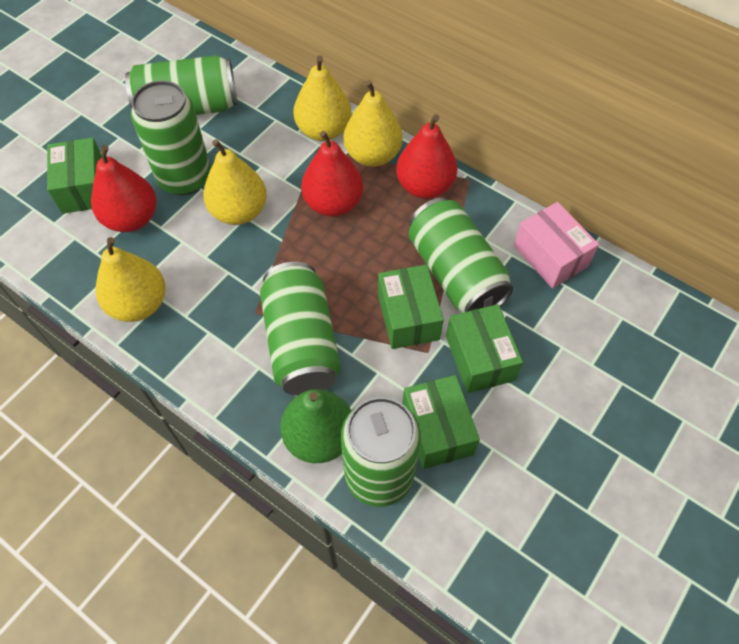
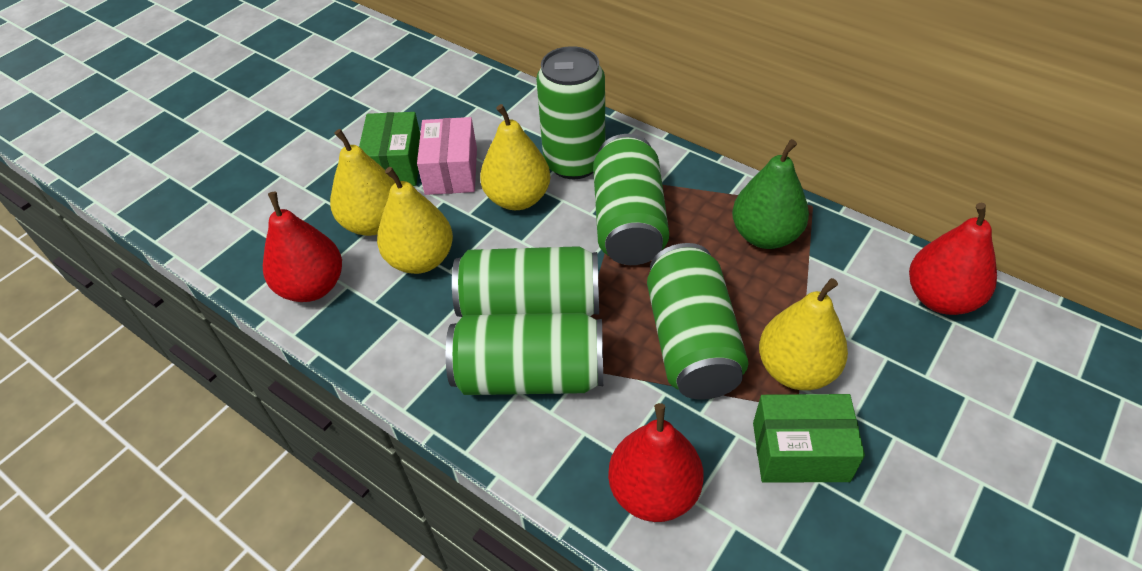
green box: 4 -> 2

